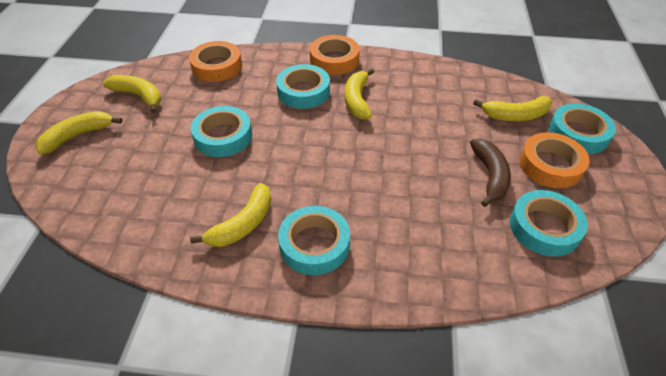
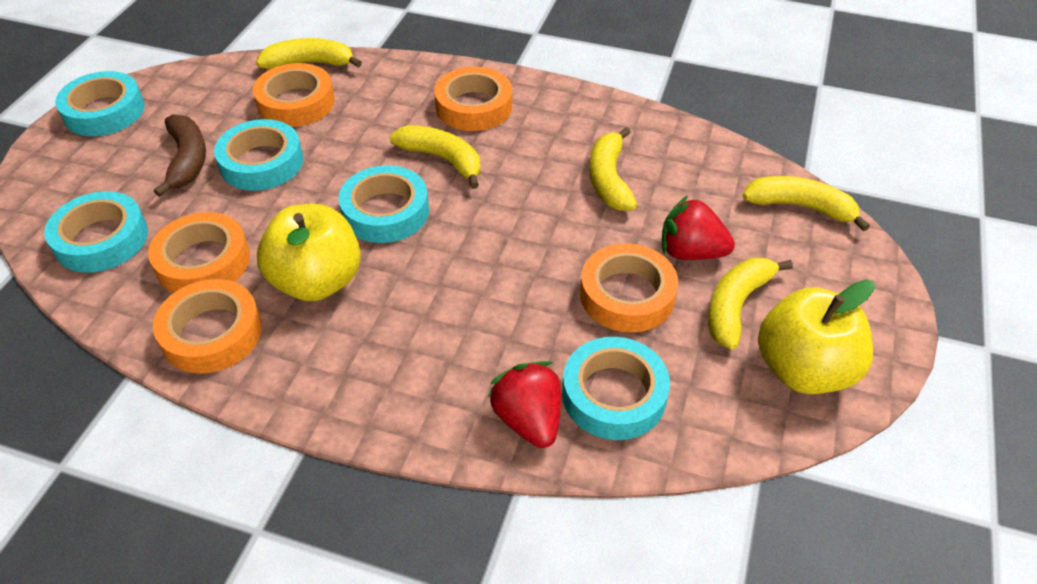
orange tape: 3 -> 5
red strawberry: 0 -> 2
yellow apple: 0 -> 2

